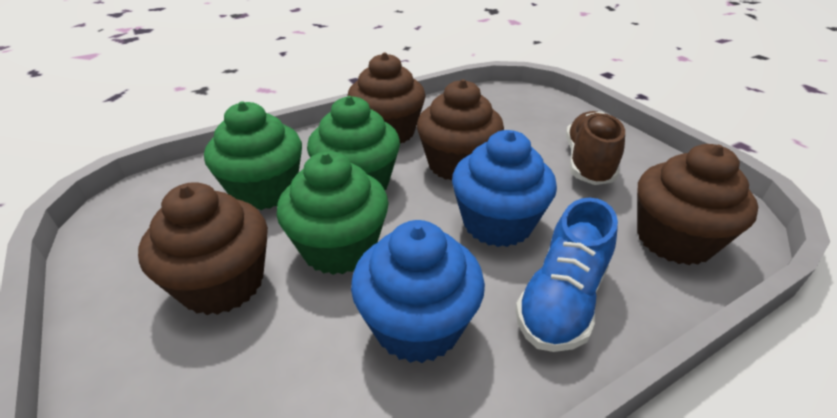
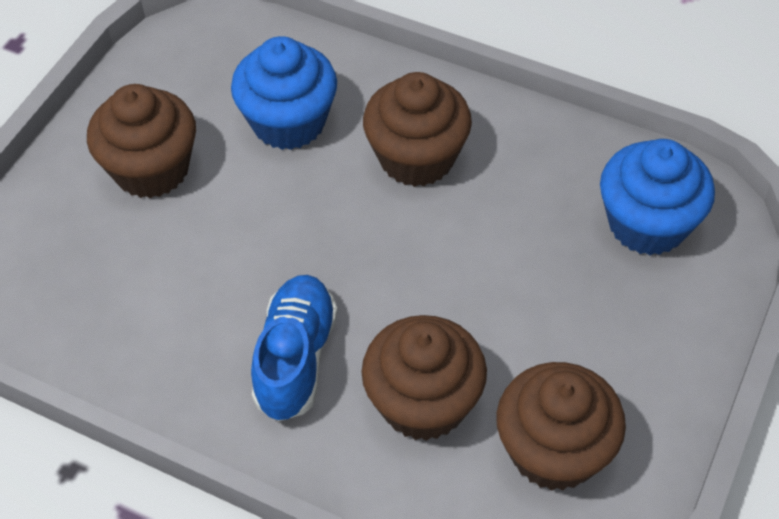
brown shoe: 1 -> 0
green cupcake: 3 -> 0

